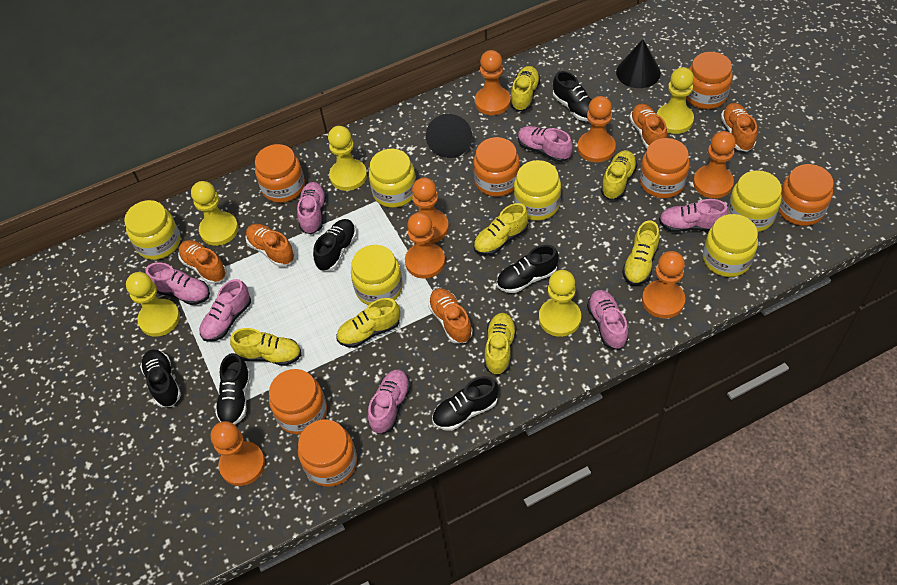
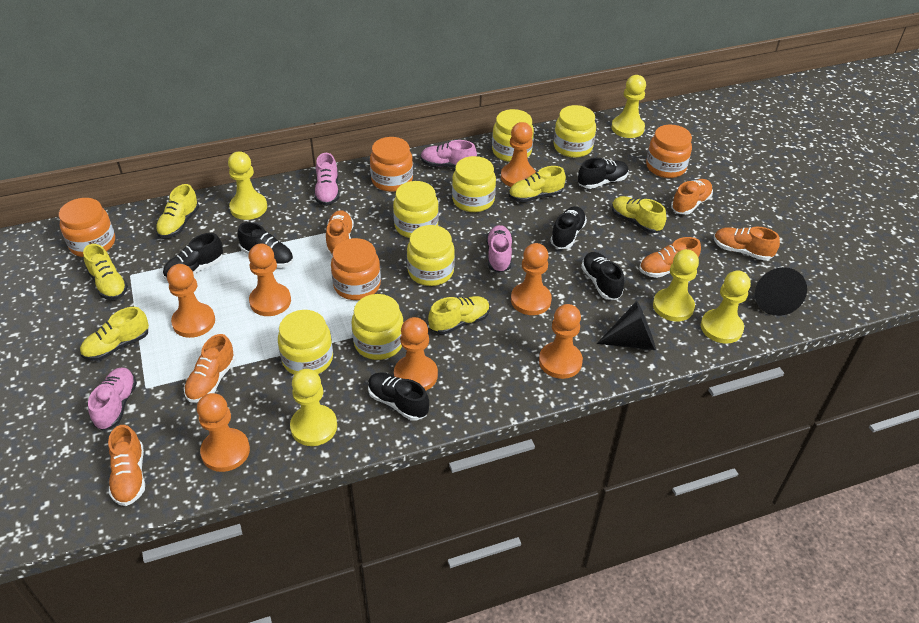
orange jar: 7 -> 4
orange shoe: 5 -> 6
pink shoe: 7 -> 4
yellow jar: 6 -> 7
yellow shoe: 7 -> 6

